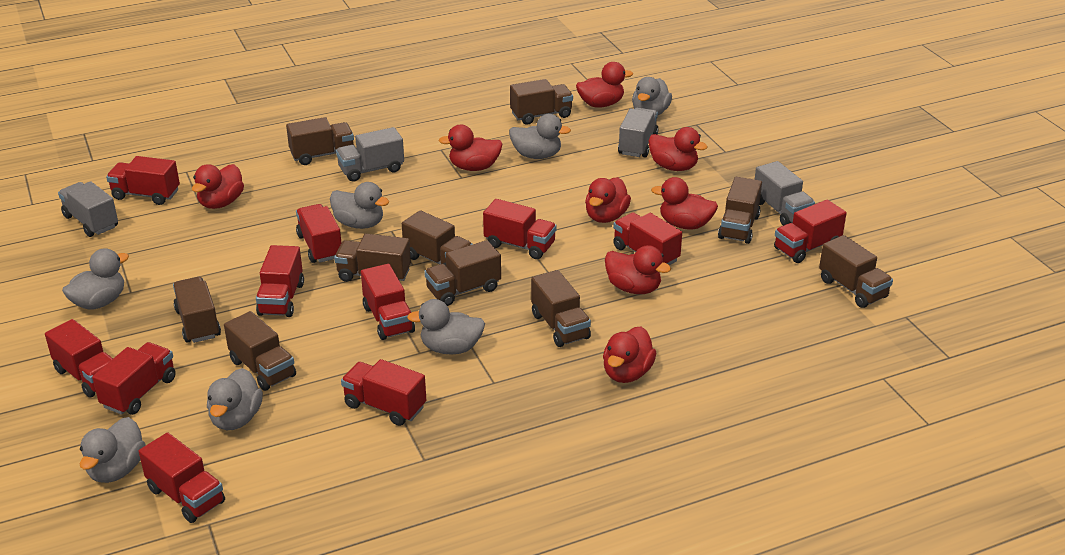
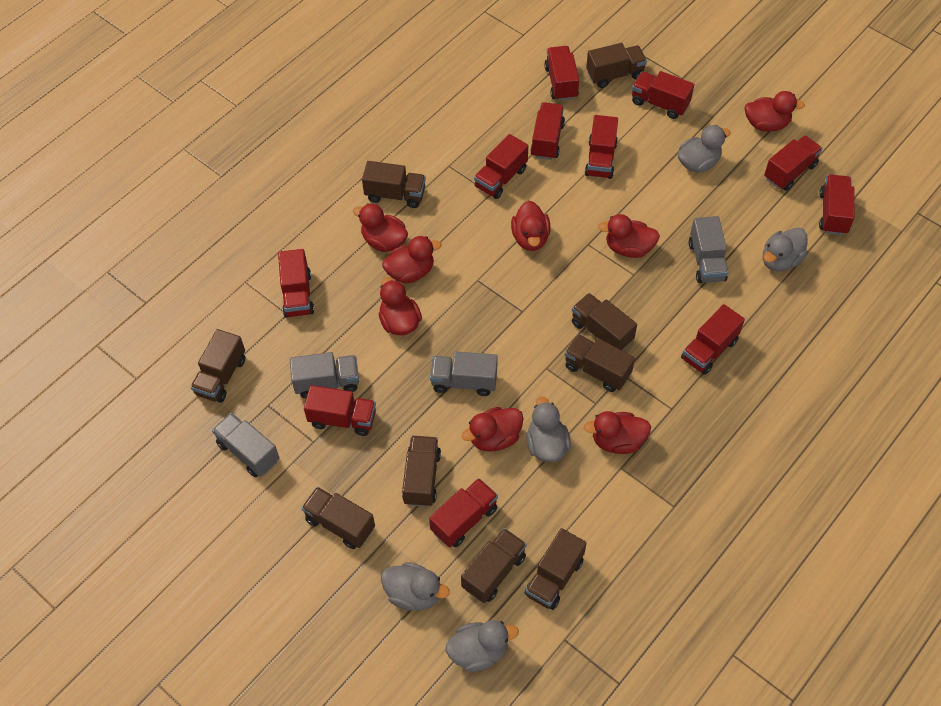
brown truck: 10 -> 9
grey duck: 7 -> 5

